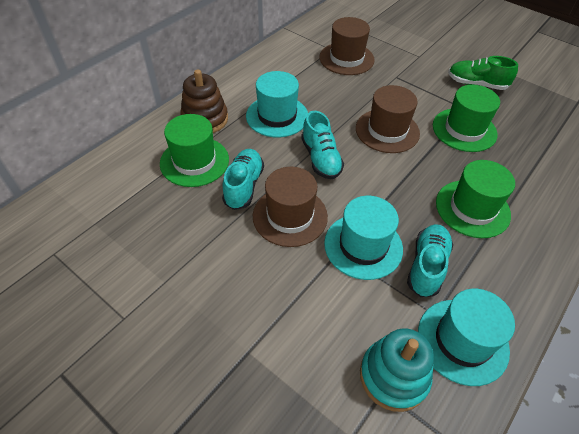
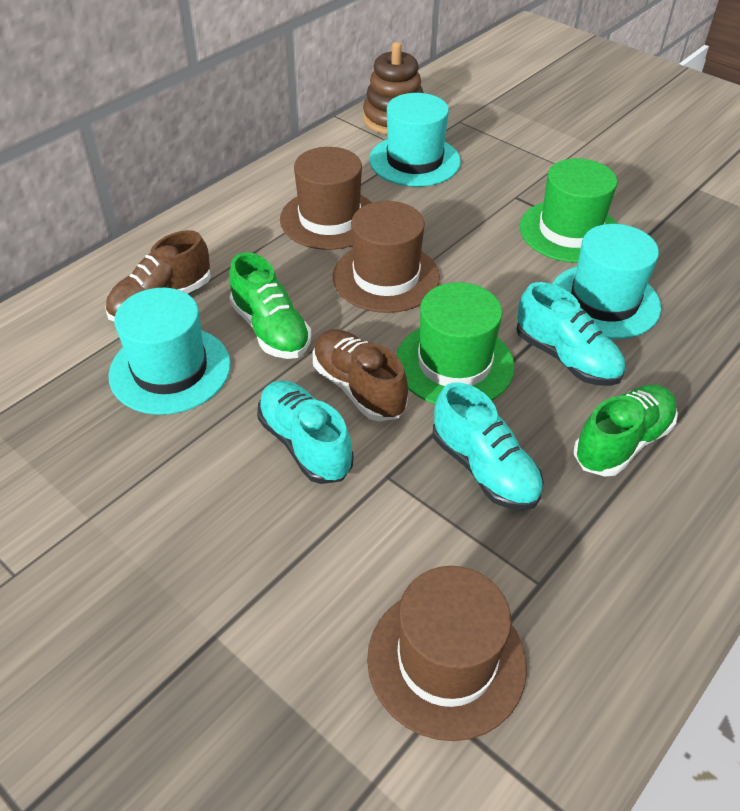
brown shoe: 0 -> 2
green hat: 3 -> 2
green shoe: 1 -> 2
turquoise stacking toy: 1 -> 0

